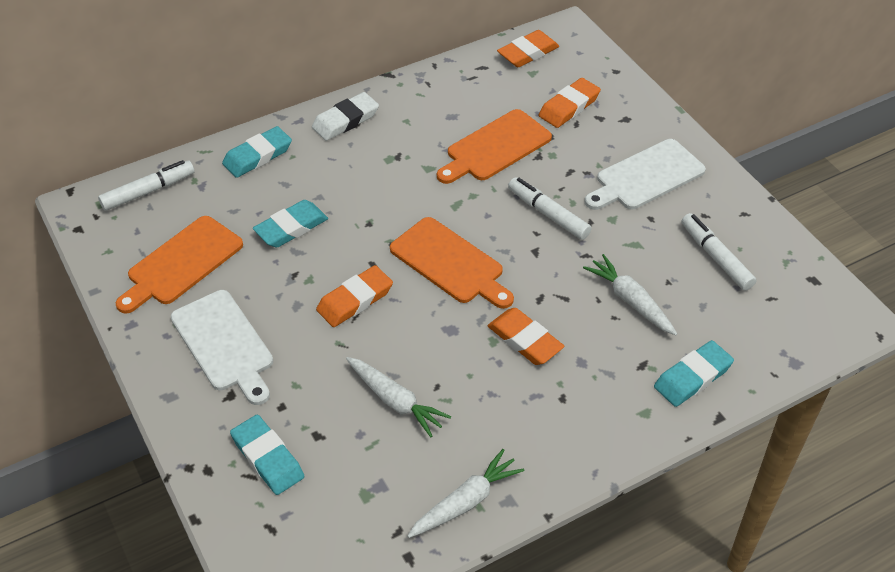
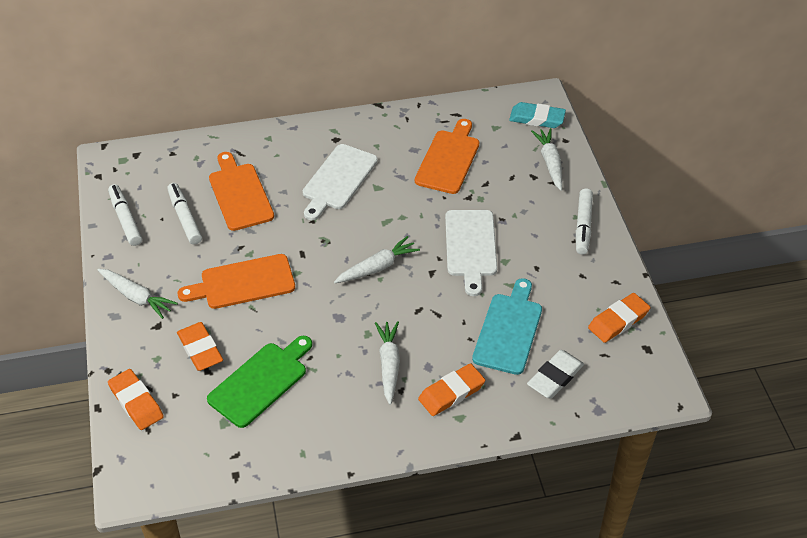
green cutting board: 0 -> 1
turquoise cutting board: 0 -> 1
turquoise eraser: 4 -> 1
white carrot: 3 -> 4

